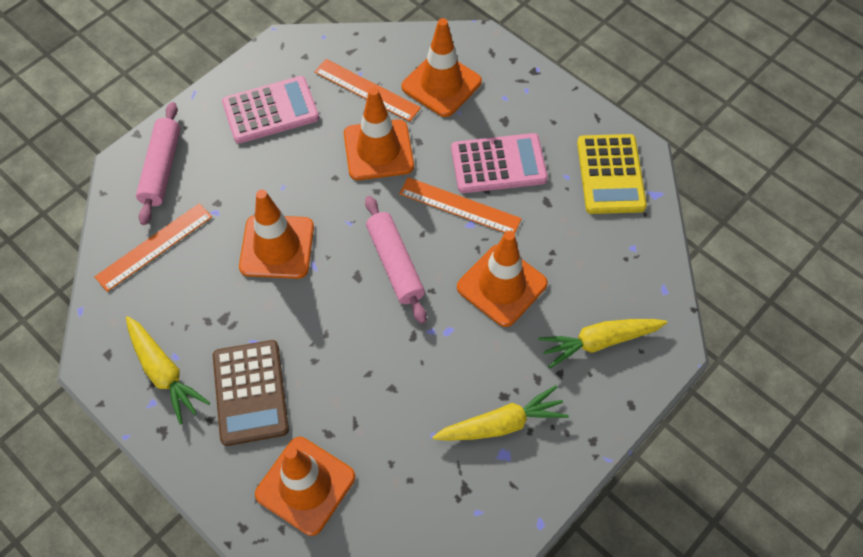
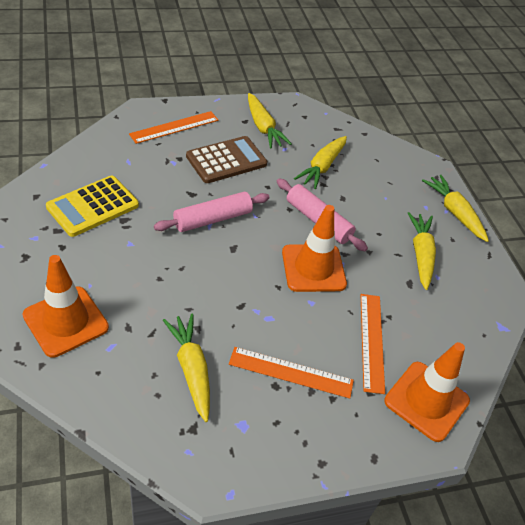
orange traffic cone: 5 -> 3
pink calculator: 2 -> 0
yellow carrot: 3 -> 5

